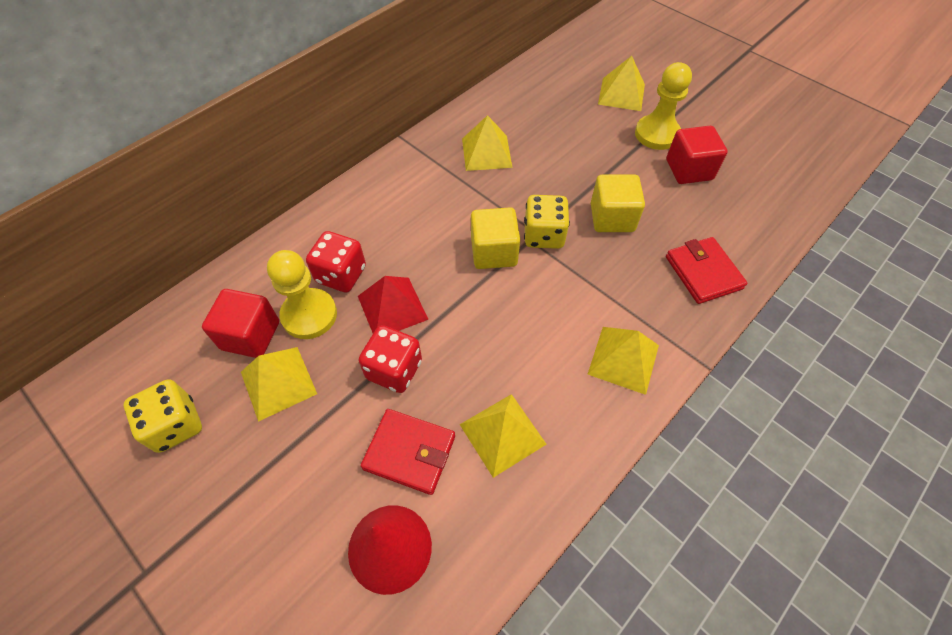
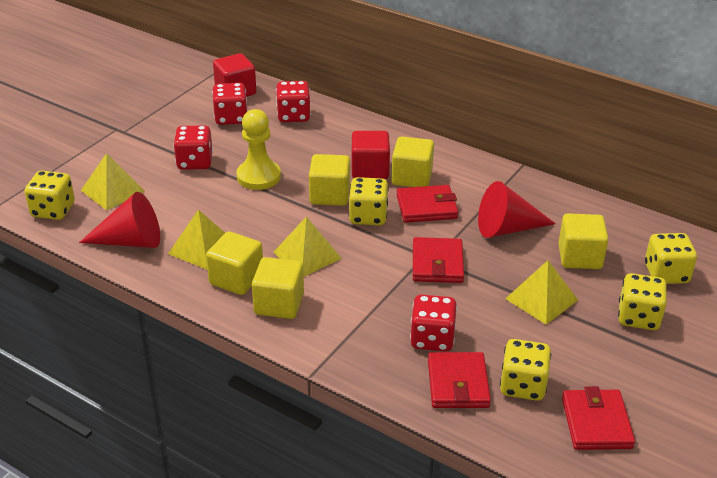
red cone: 1 -> 2
red dice: 2 -> 4
red pyramid: 1 -> 0
red wallet: 2 -> 4
yellow cube: 2 -> 5
yellow dice: 2 -> 5
yellow pawn: 2 -> 1
yellow pyramid: 5 -> 4

